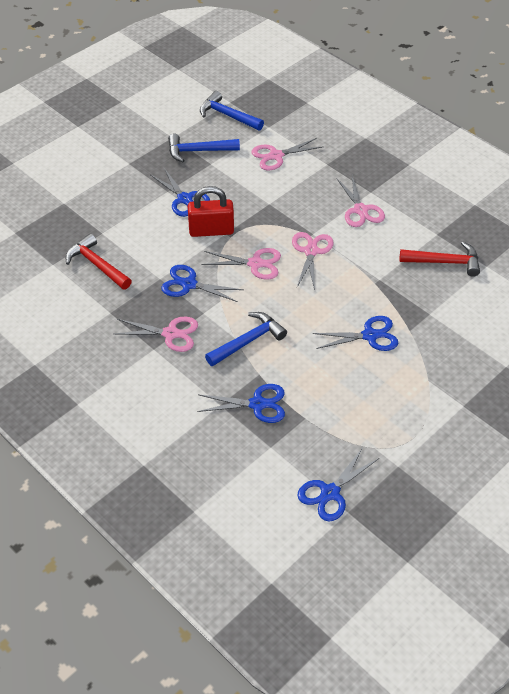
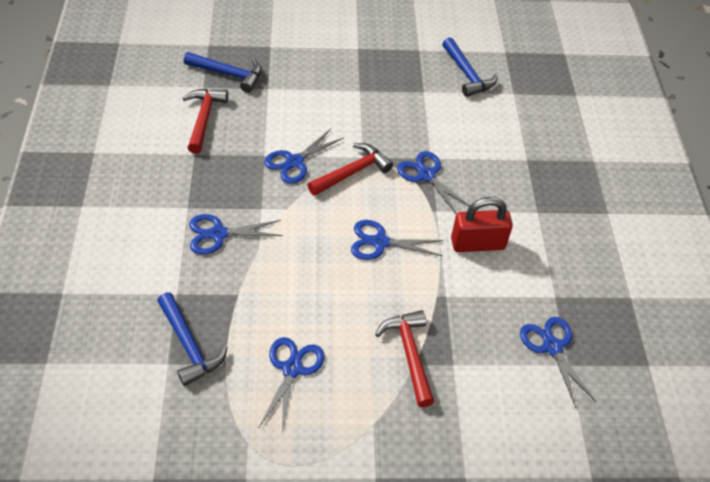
blue scissors: 5 -> 6
pink scissors: 5 -> 0
red hammer: 2 -> 3

